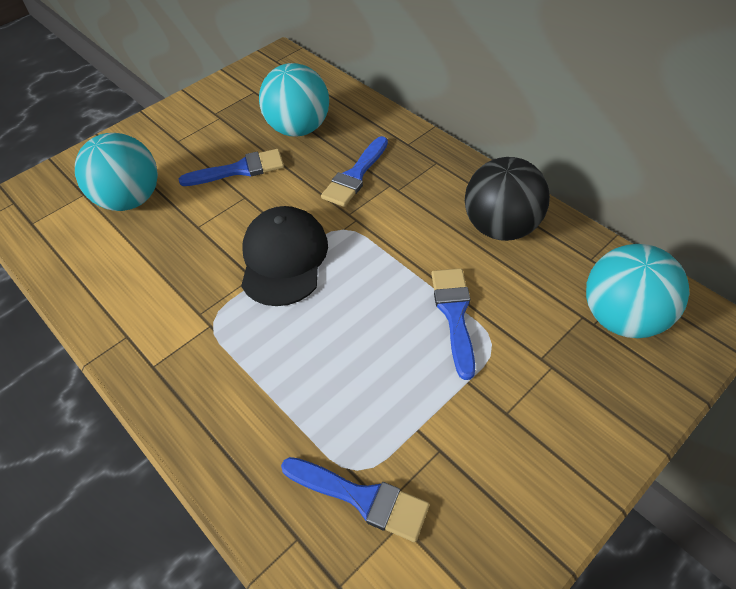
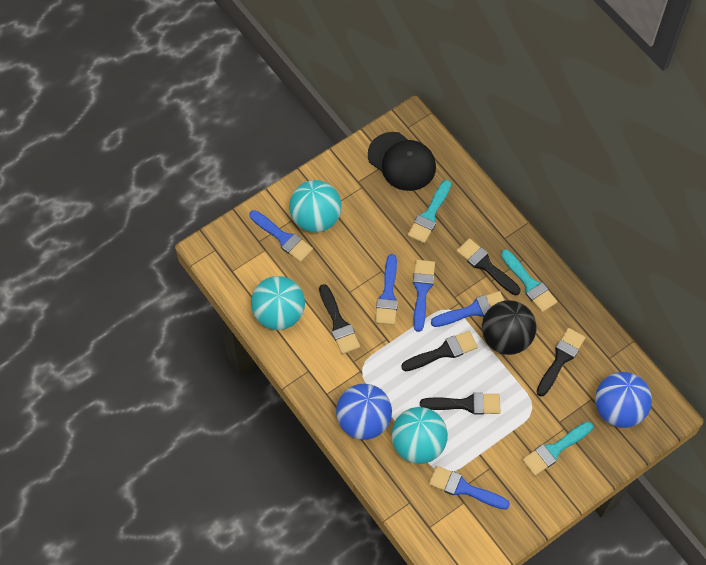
black brush: 0 -> 5
blue ball: 0 -> 2
blue brush: 4 -> 5
turquoise brush: 0 -> 3

